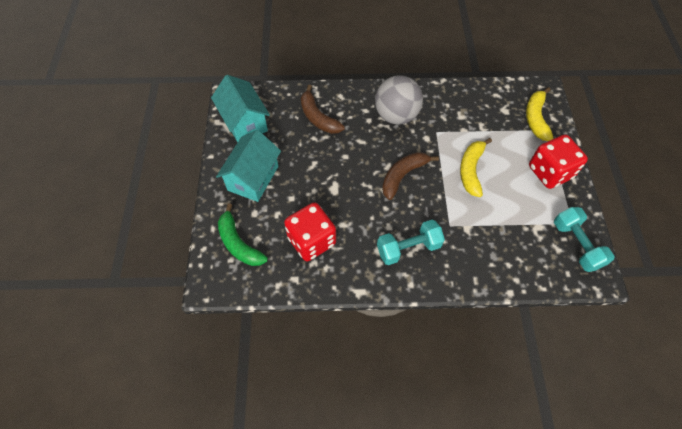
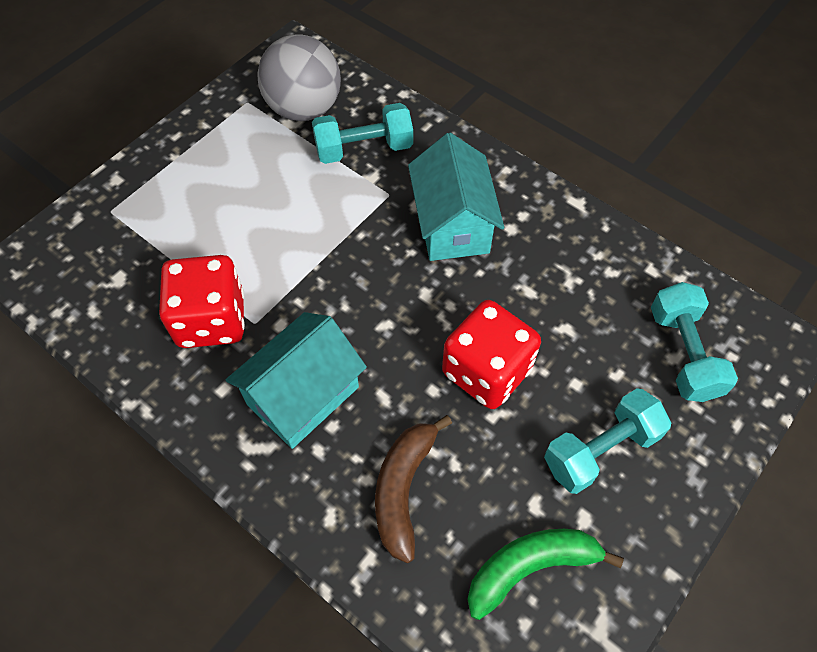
brown banana: 2 -> 1
turquoise dumbbell: 2 -> 3
yellow banana: 2 -> 0

